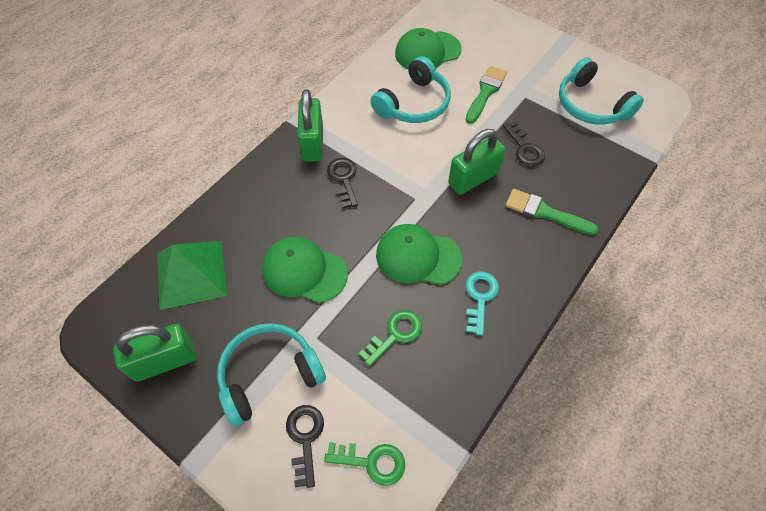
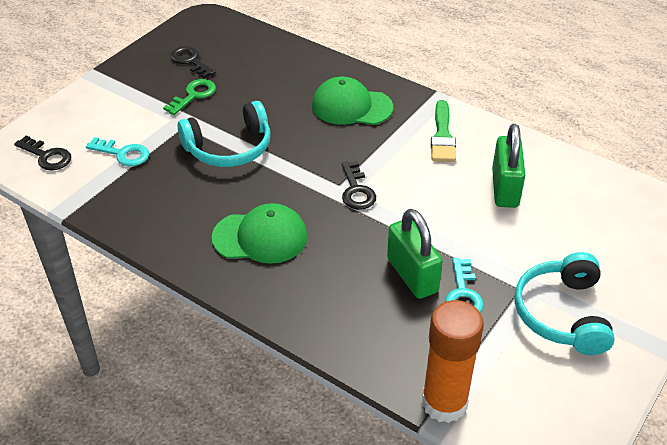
green brush: 2 -> 1
green cap: 3 -> 2
green key: 2 -> 1
green padlock: 3 -> 2
green pyramid: 1 -> 0
orange glue stick: 0 -> 1
turquoise headphones: 3 -> 2
turquoise key: 1 -> 2

